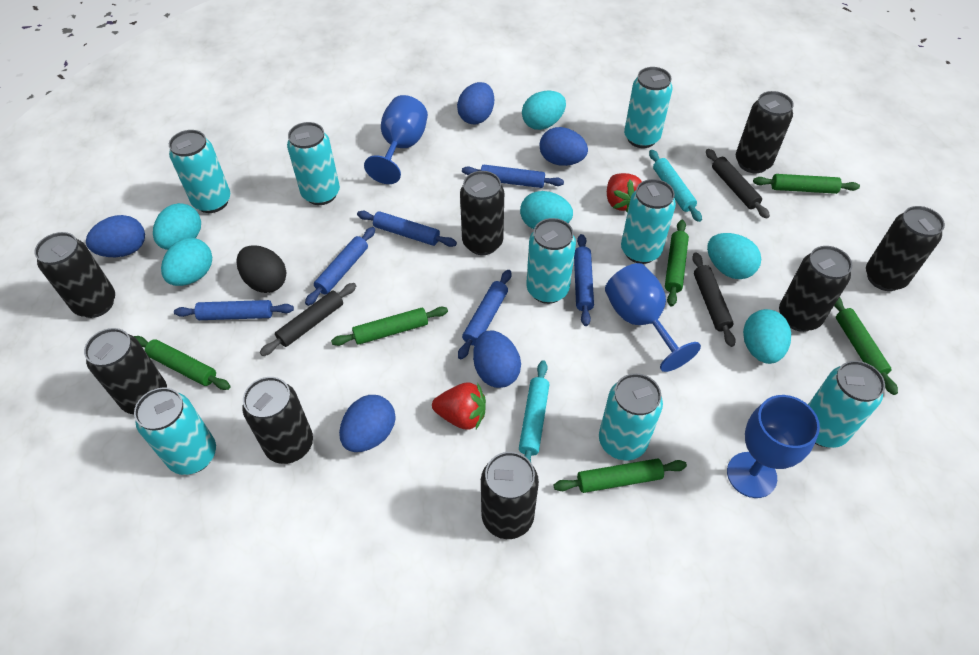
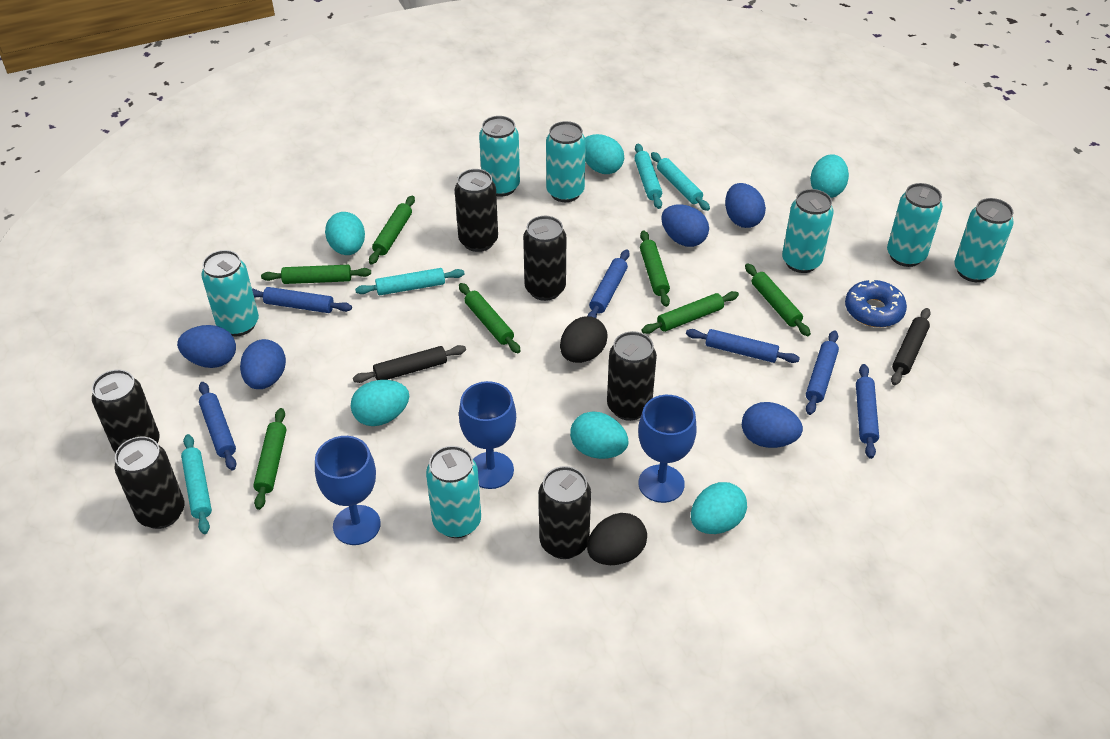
black can: 8 -> 6
black egg: 1 -> 2
black rolling pin: 3 -> 2
blue donut: 0 -> 1
green rolling pin: 6 -> 7
red strawberry: 2 -> 0
turquoise can: 8 -> 7
turquoise rolling pin: 2 -> 4

